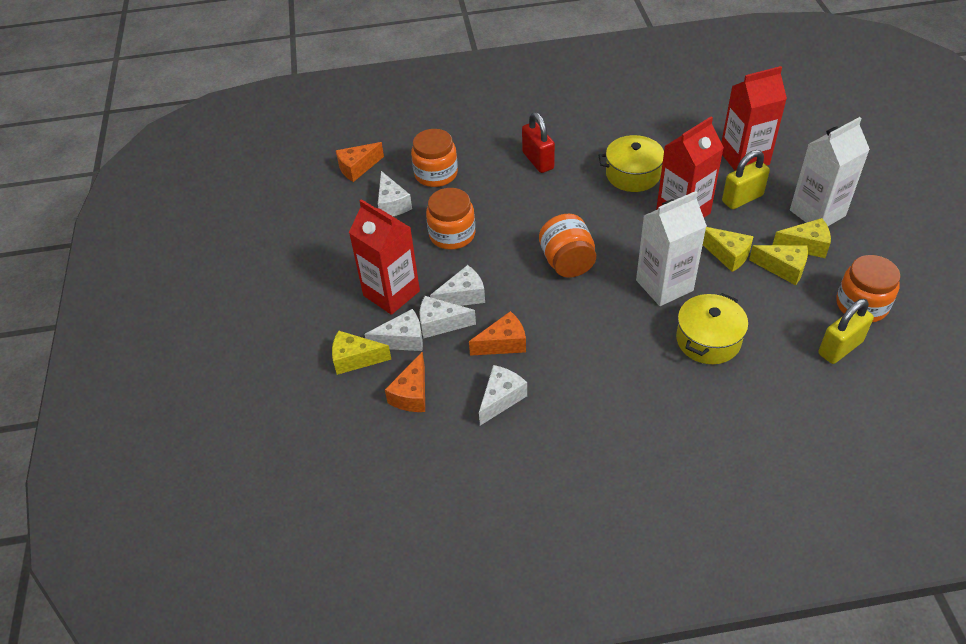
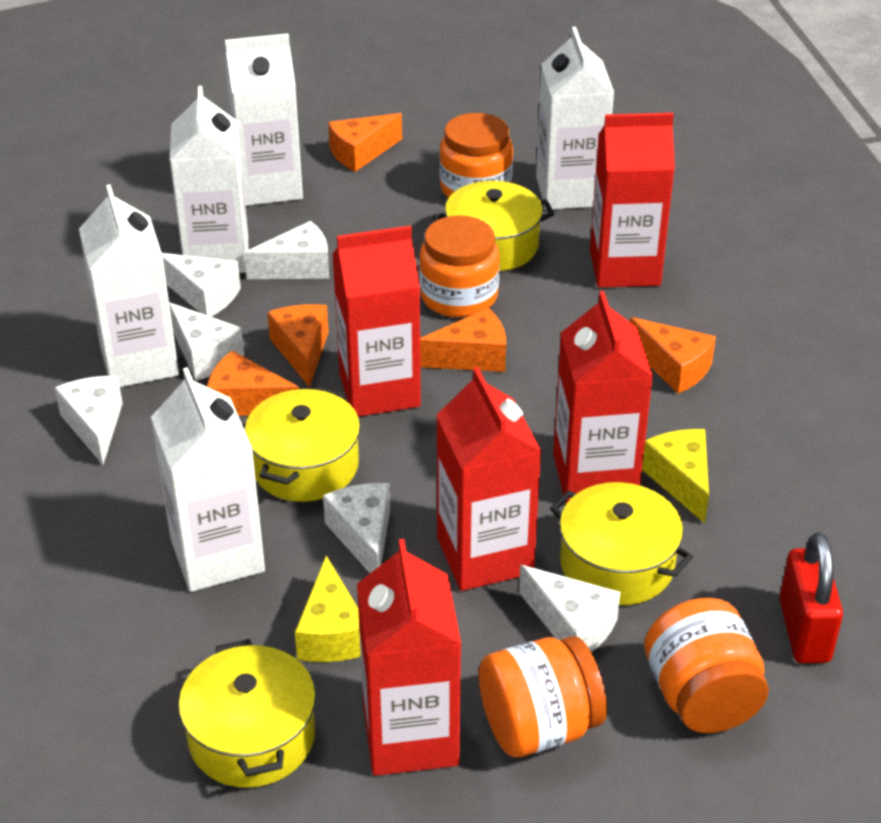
orange cheese: 3 -> 5
red carton: 3 -> 5
white carton: 2 -> 5
white cheese: 5 -> 6
yellow cheese: 4 -> 2
yellow padlock: 2 -> 0
yellow pot: 2 -> 4

